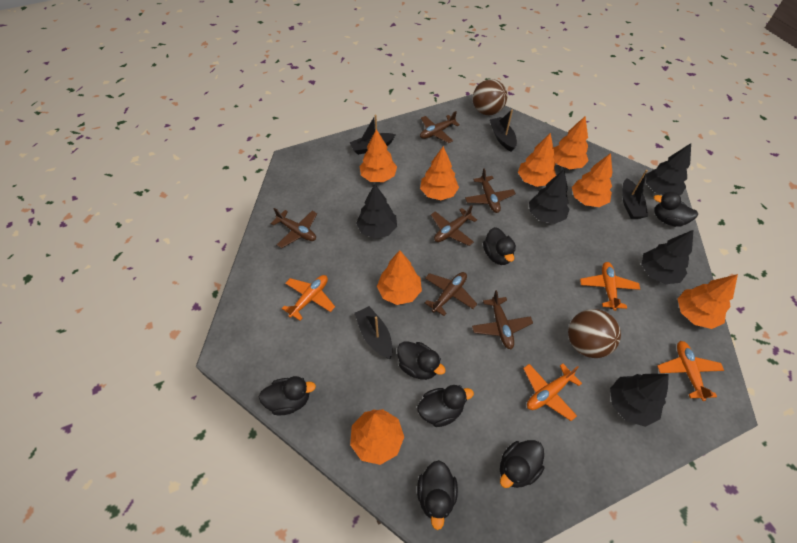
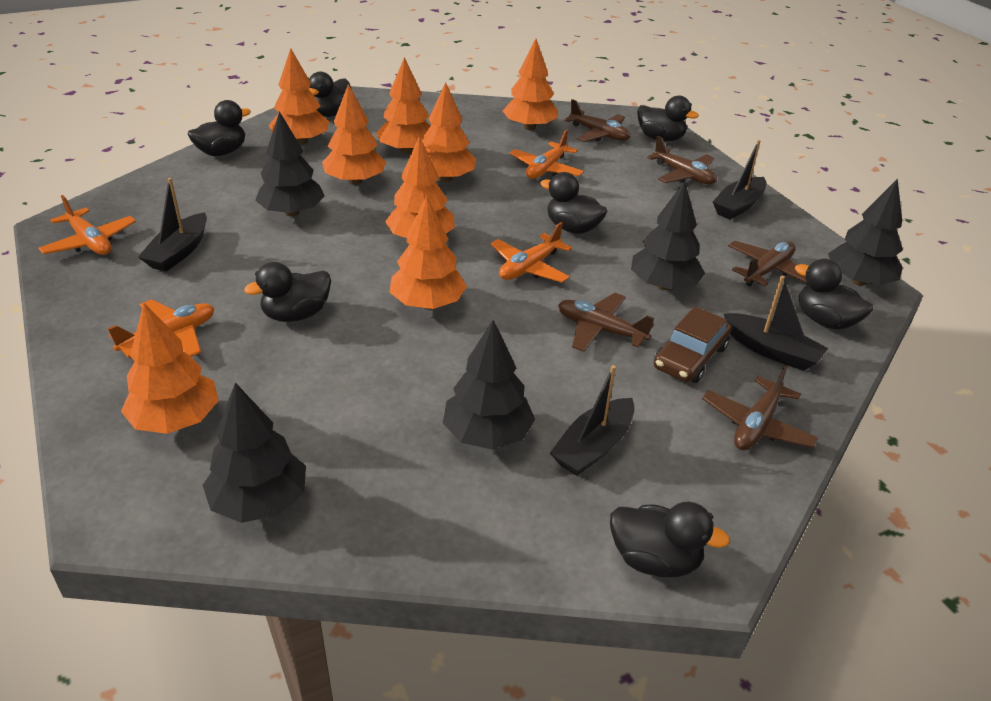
brown ball: 2 -> 0
brown car: 0 -> 1
brown plane: 6 -> 5

